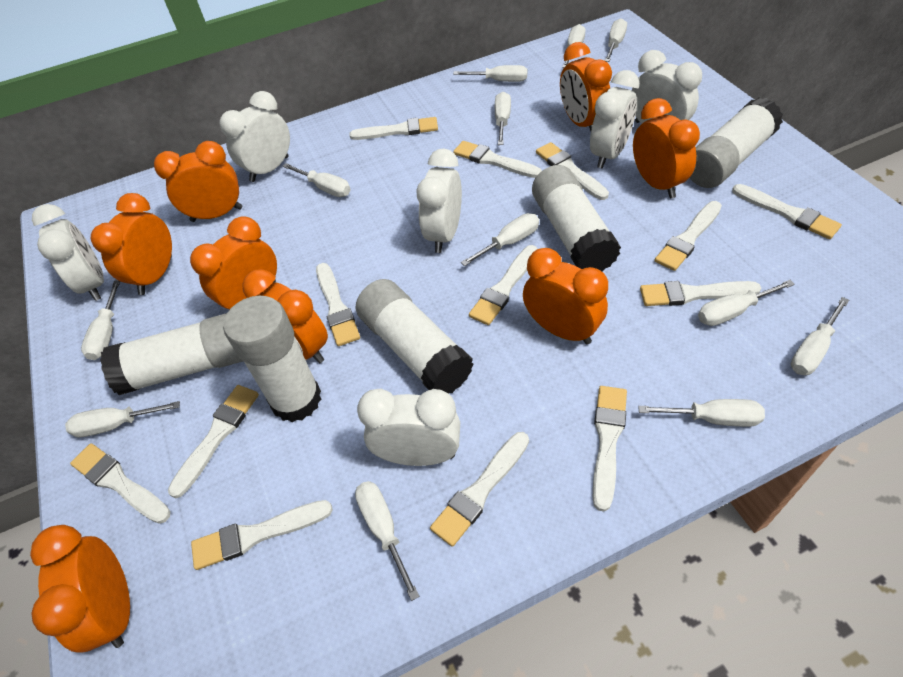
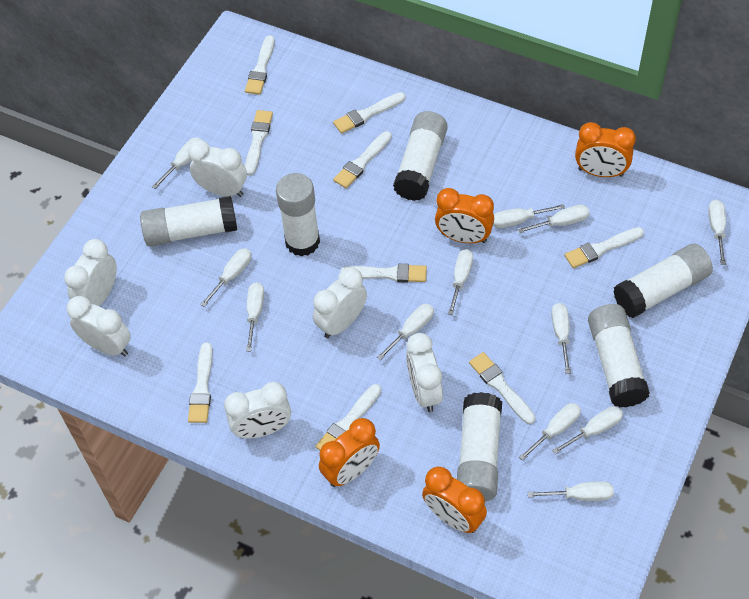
orange clock: 8 -> 4
white brush: 13 -> 9
white glue stick: 5 -> 6

